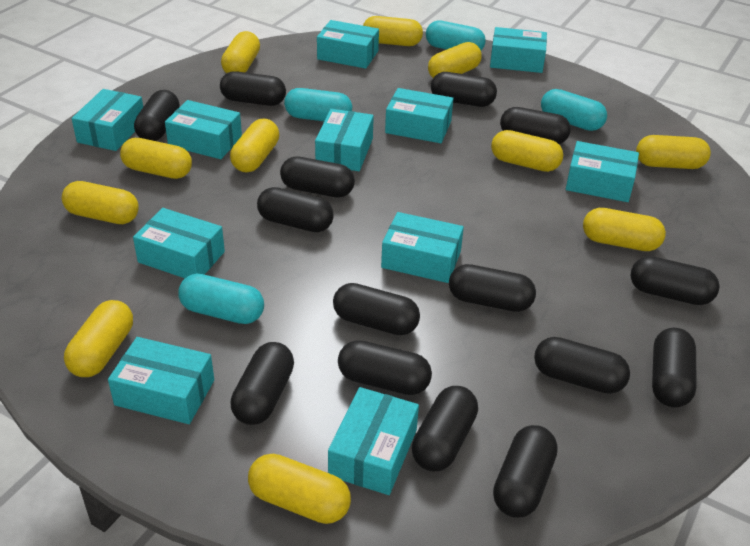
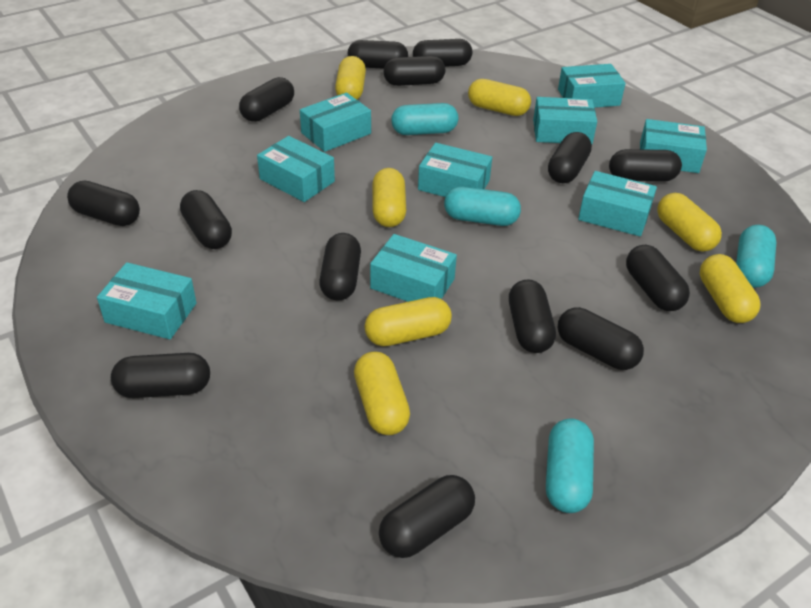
black capsule: 15 -> 14
turquoise box: 11 -> 9
yellow capsule: 11 -> 7

